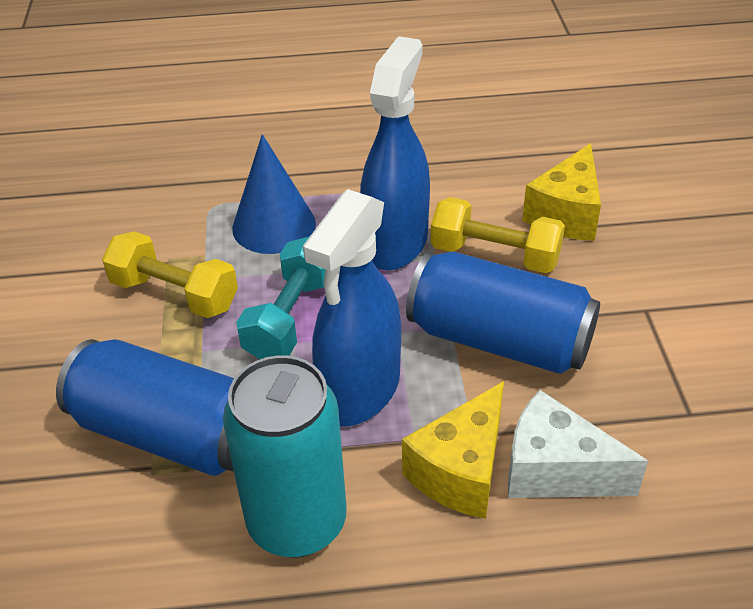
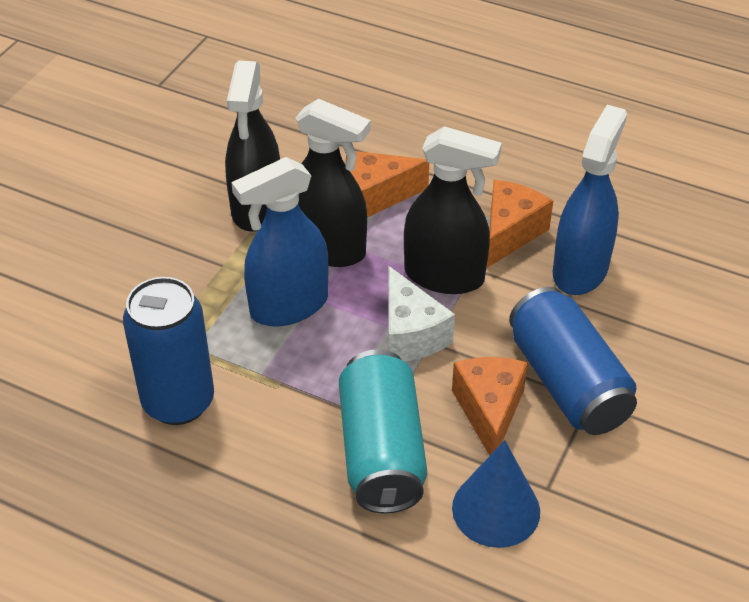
black spray bottle: 0 -> 3
orange cheese: 0 -> 3
turquoise dumbbell: 1 -> 0
yellow cheese: 2 -> 0
yellow dumbbell: 2 -> 0

